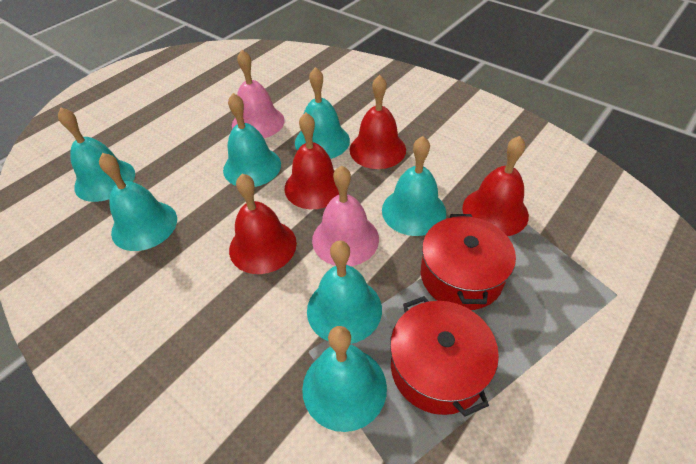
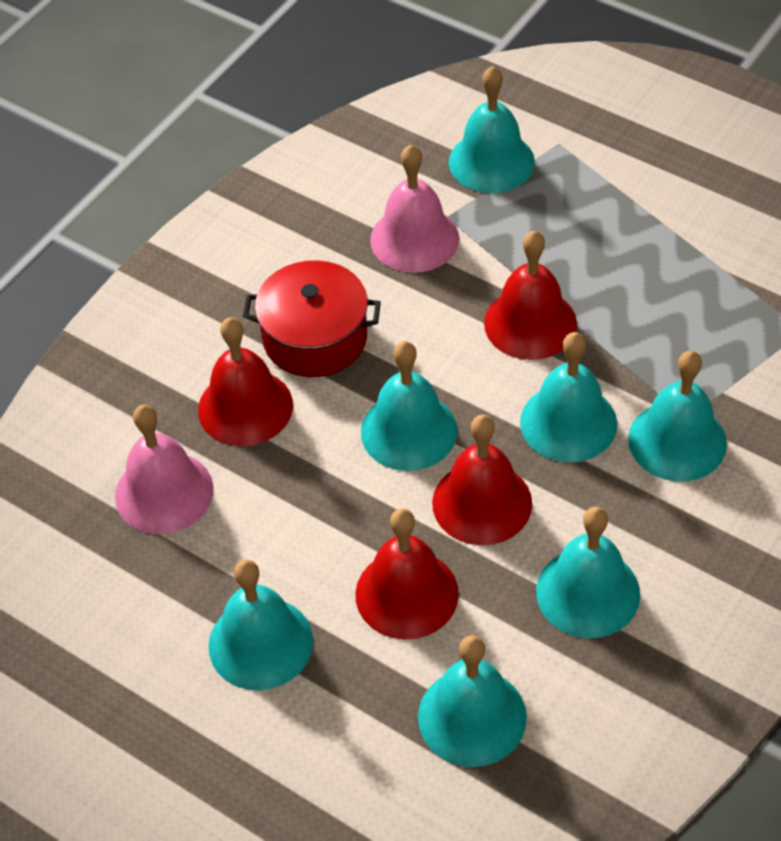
red pot: 2 -> 1

